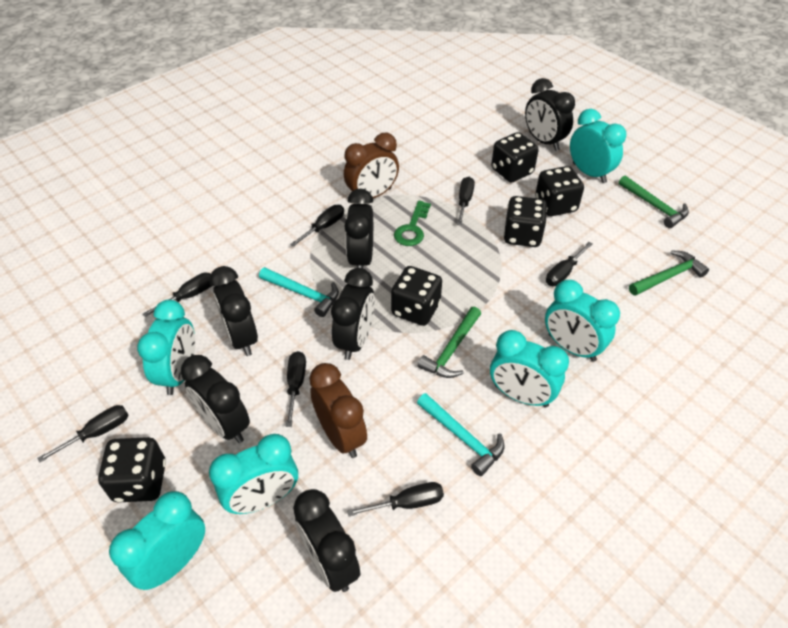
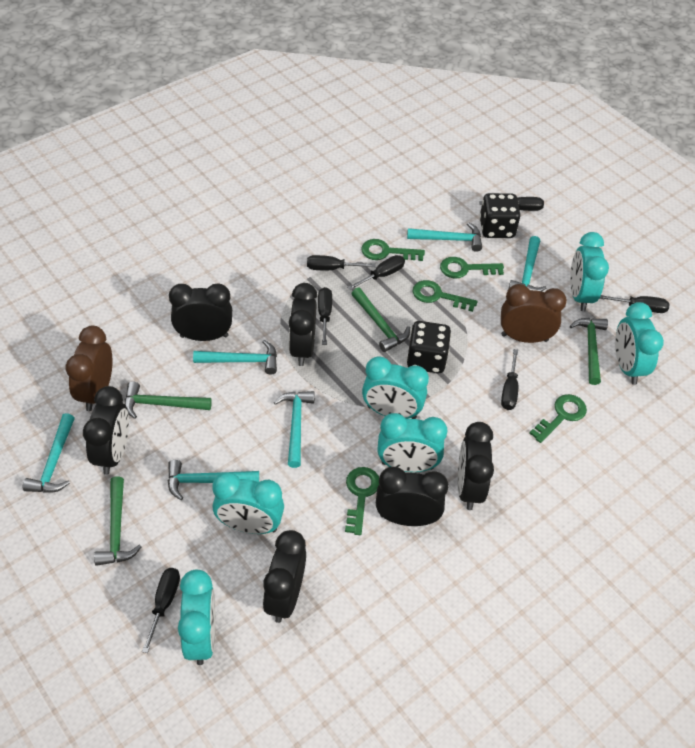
black dice: 5 -> 2
green hammer: 3 -> 4
green key: 1 -> 5
turquoise hammer: 2 -> 6

